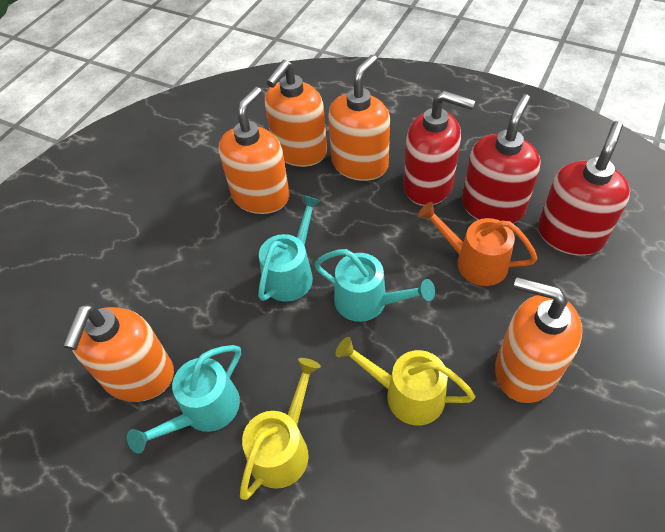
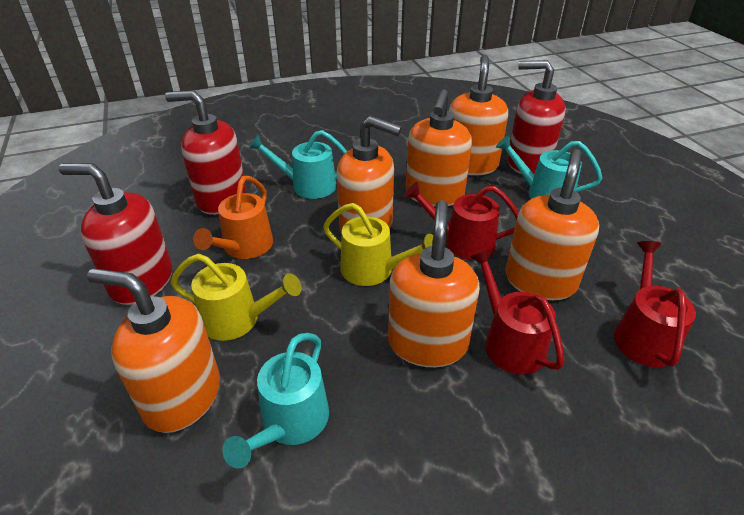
orange soap dispenser: 5 -> 6
red watering can: 0 -> 3

